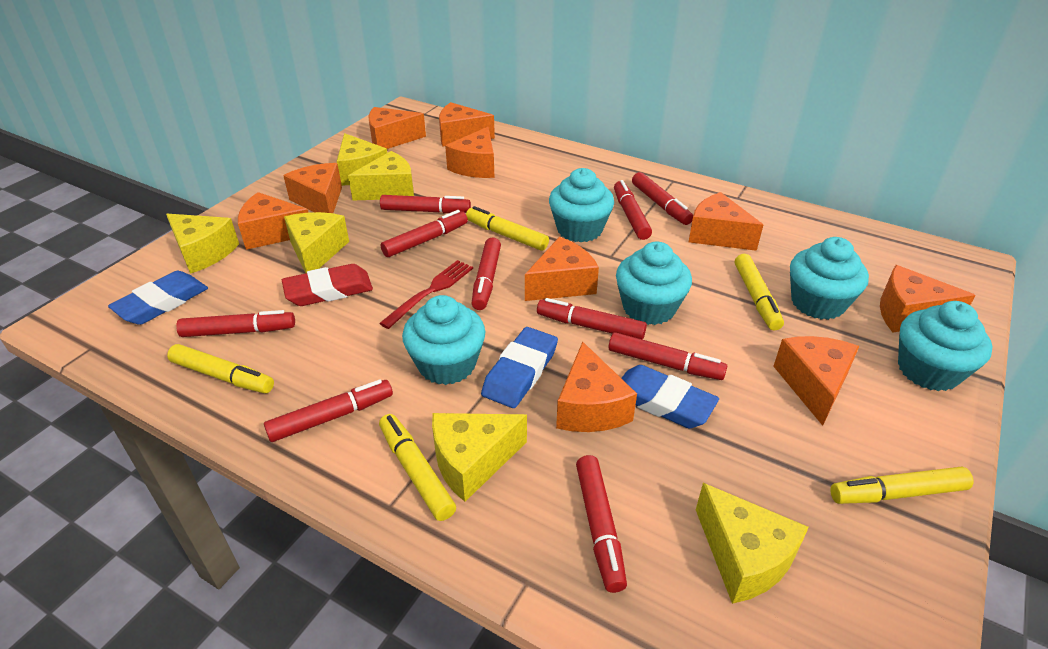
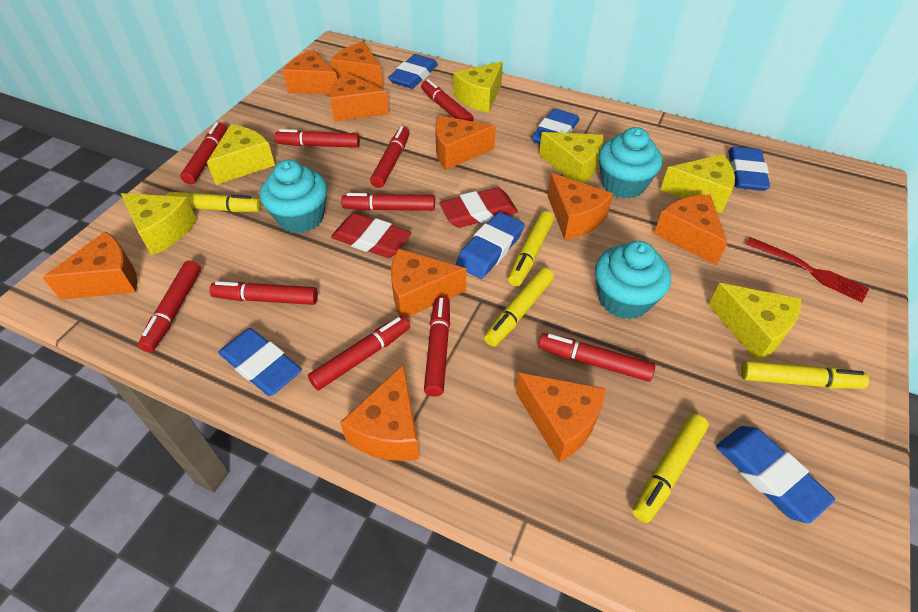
blue eraser: 3 -> 6
red eraser: 1 -> 2
turquoise cupcake: 5 -> 3

